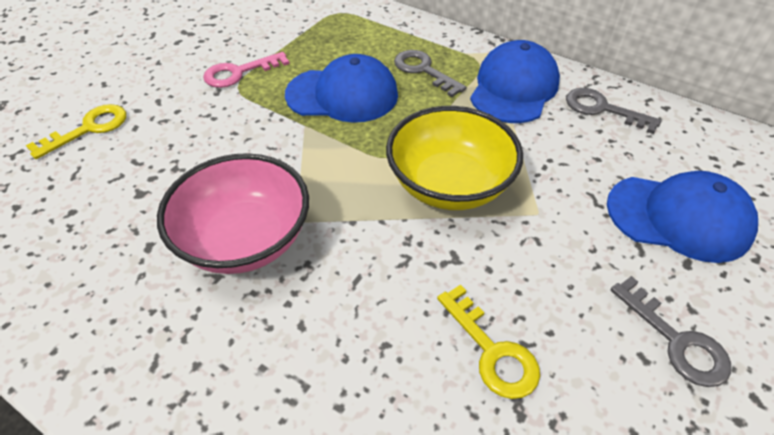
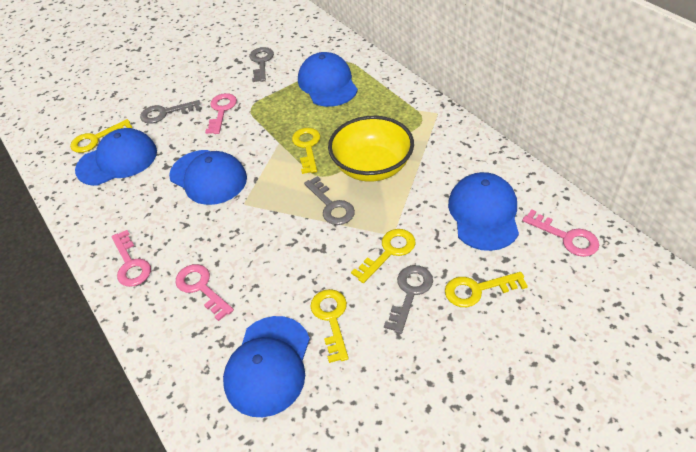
blue cap: 3 -> 5
grey key: 3 -> 4
pink bowl: 1 -> 0
pink key: 1 -> 4
yellow key: 2 -> 5

